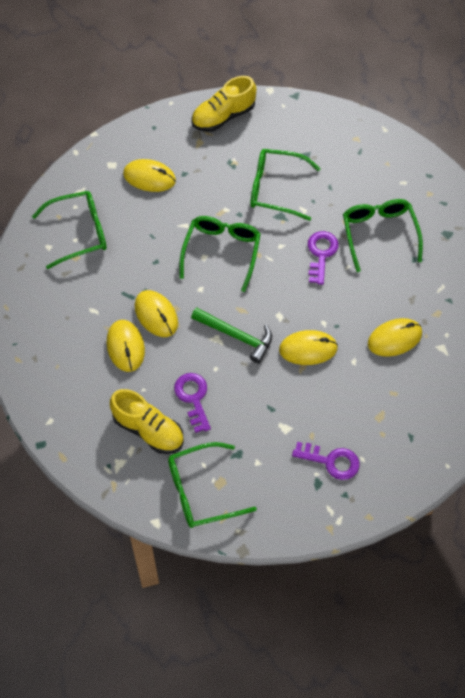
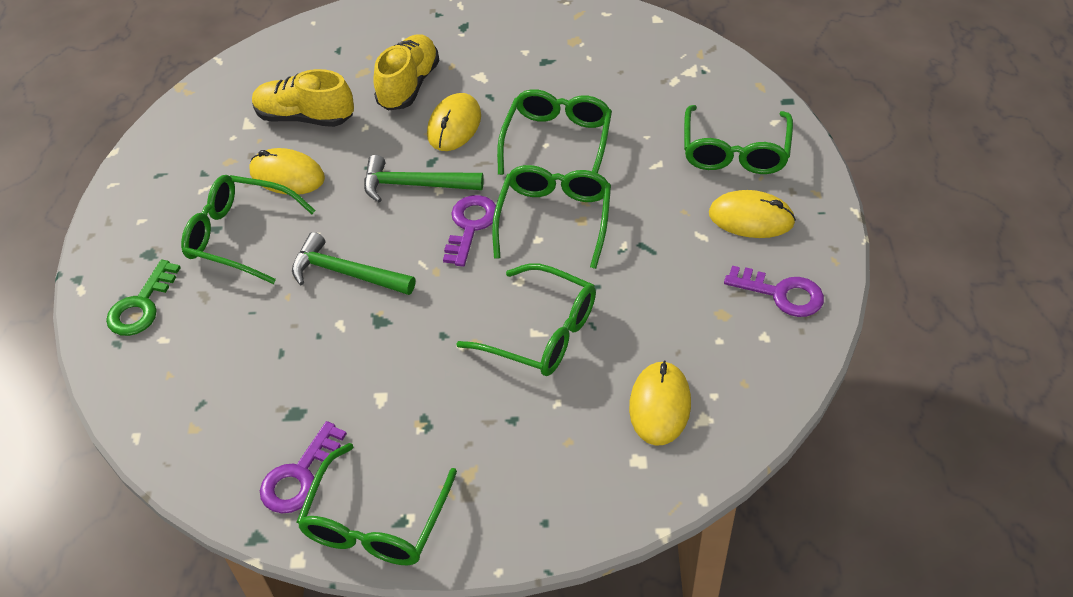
green glasses: 5 -> 6
green hammer: 1 -> 2
green key: 0 -> 1
yellow mouse: 5 -> 4

